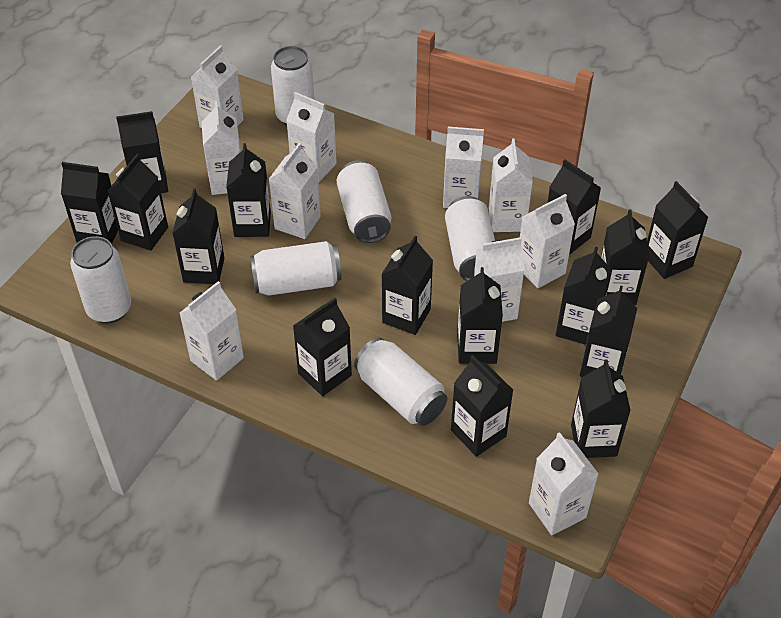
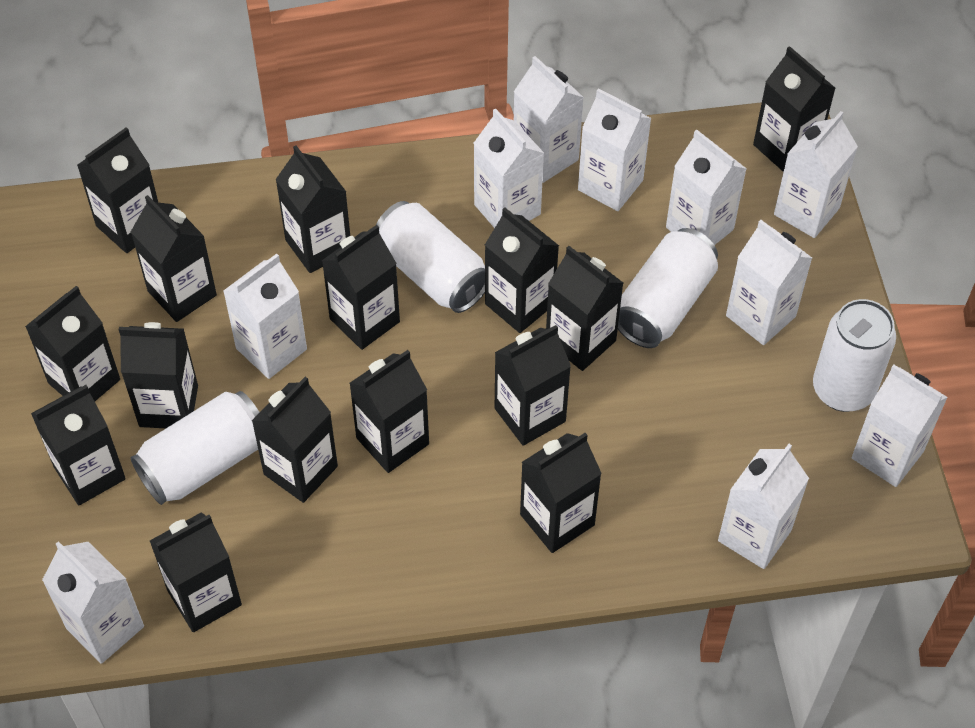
white can: 6 -> 4

